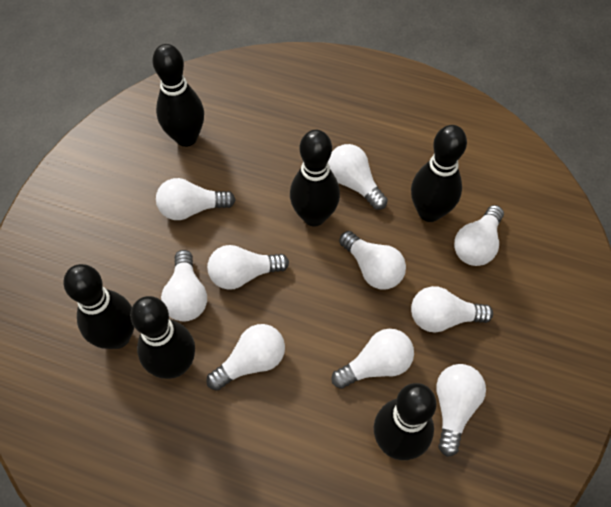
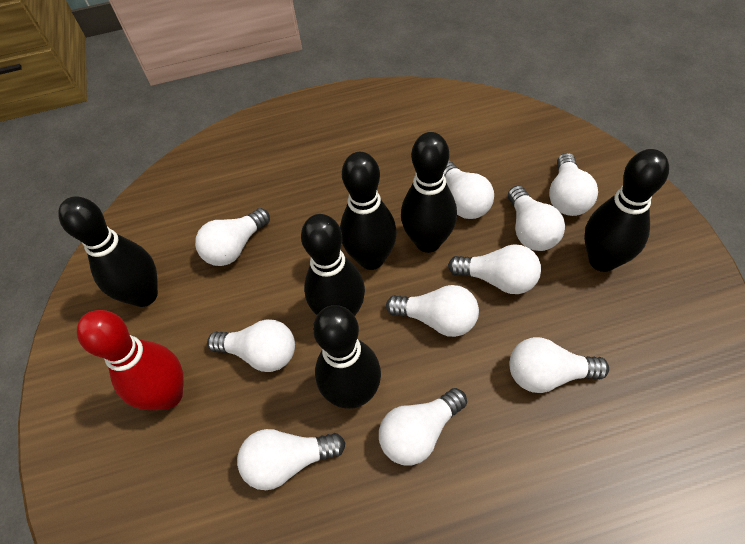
red bowling pin: 0 -> 1

